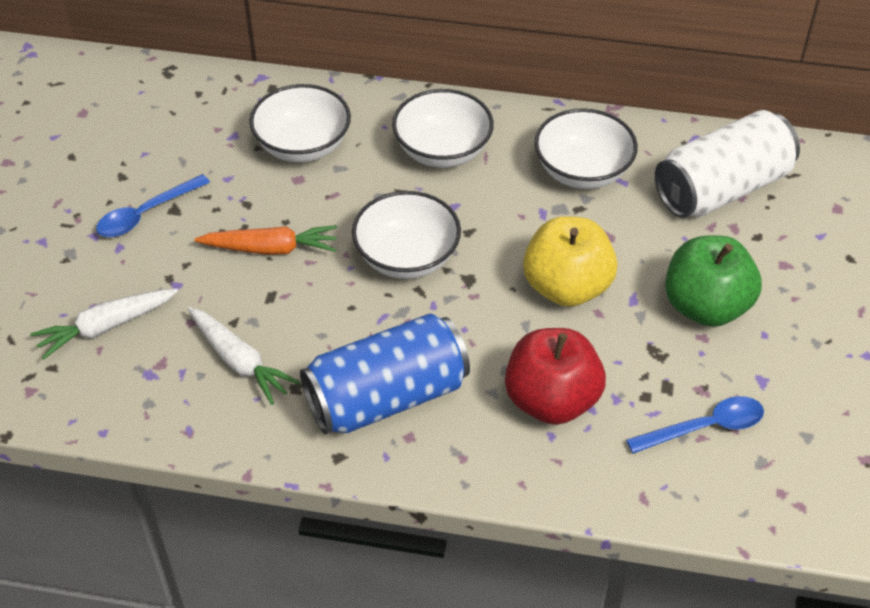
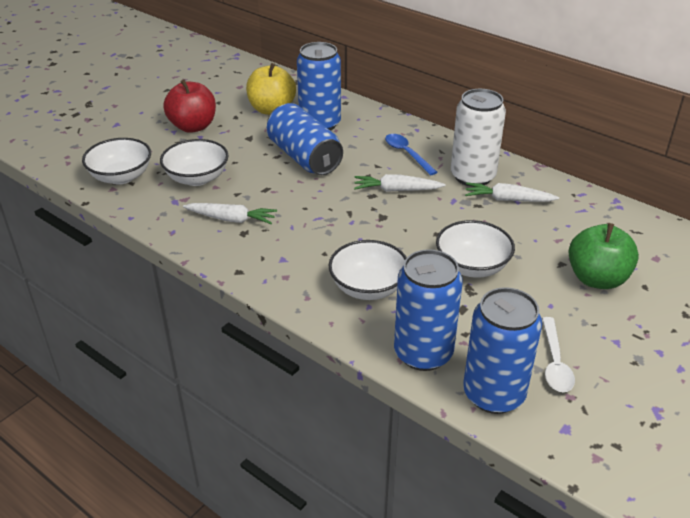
blue can: 1 -> 4
blue spoon: 2 -> 1
orange carrot: 1 -> 0
white carrot: 2 -> 3
white spoon: 0 -> 1

